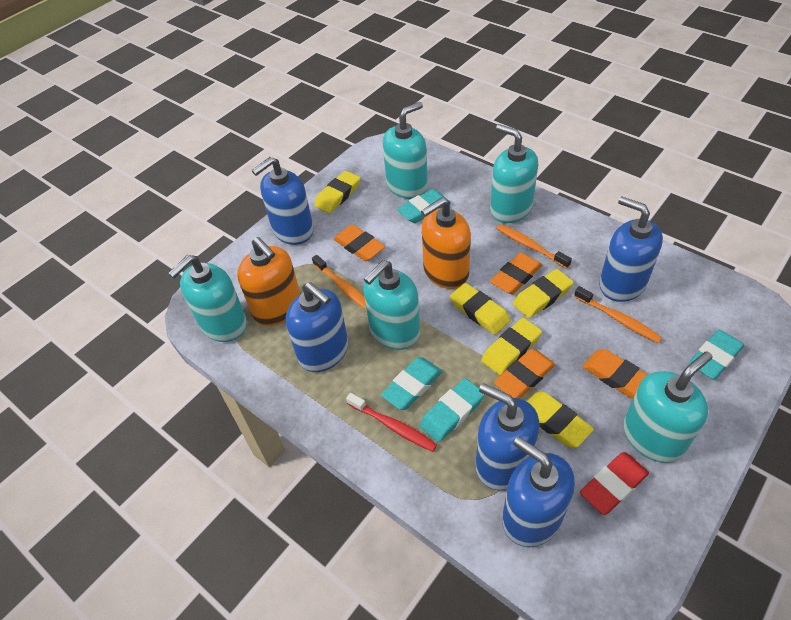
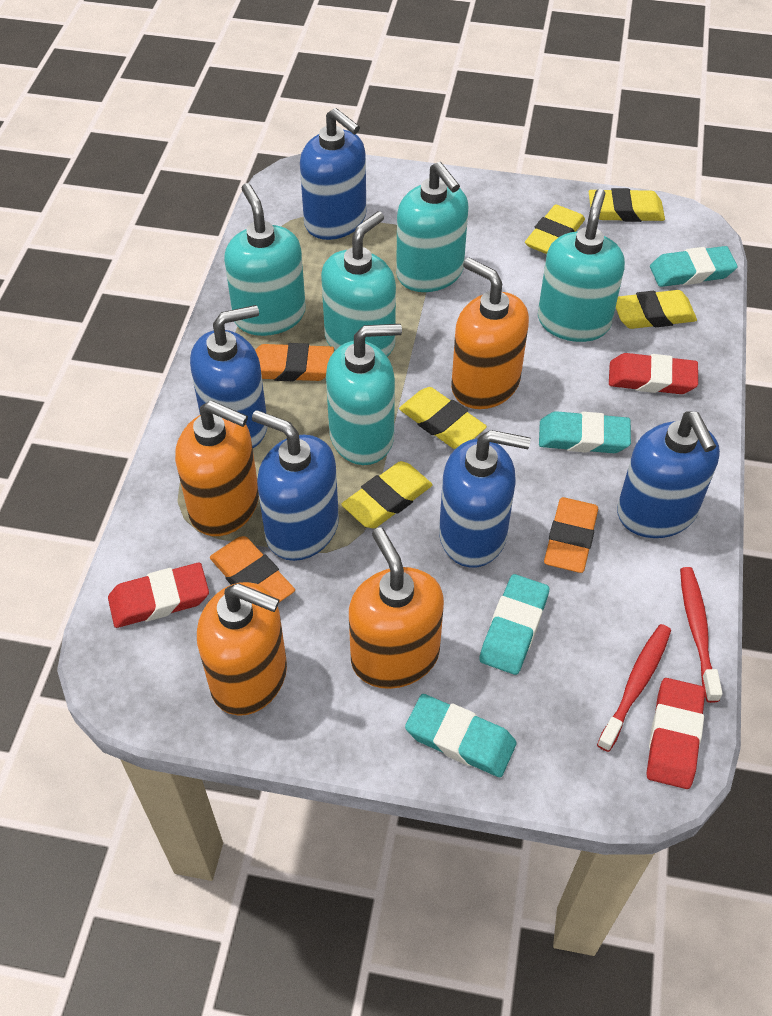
orange eraser: 4 -> 3
orange soap dispenser: 2 -> 4
orange toothbrush: 3 -> 0
red eraser: 1 -> 3
red toothbrush: 1 -> 2

